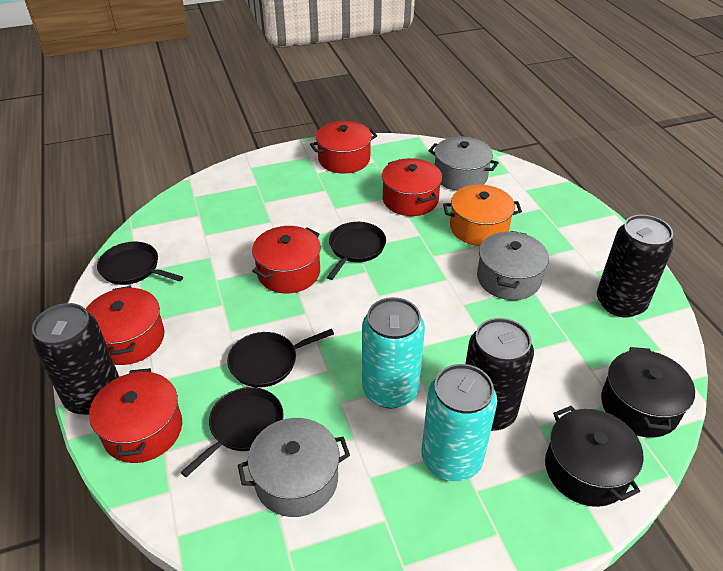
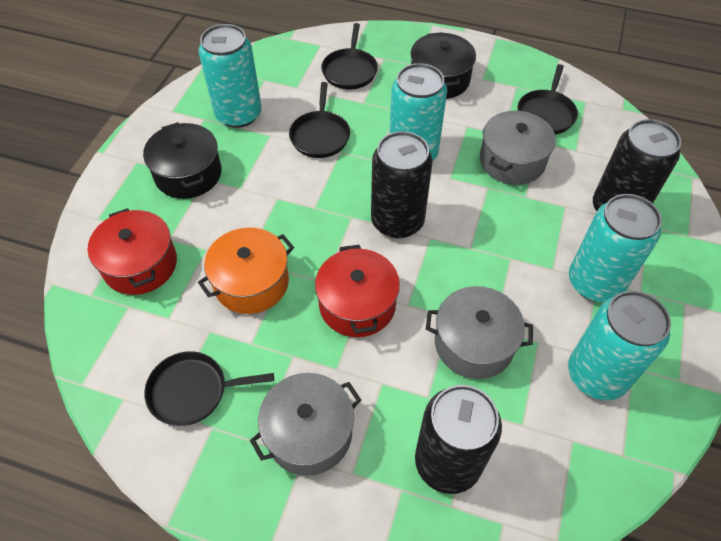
red pot: 5 -> 2
turquoise can: 2 -> 4

